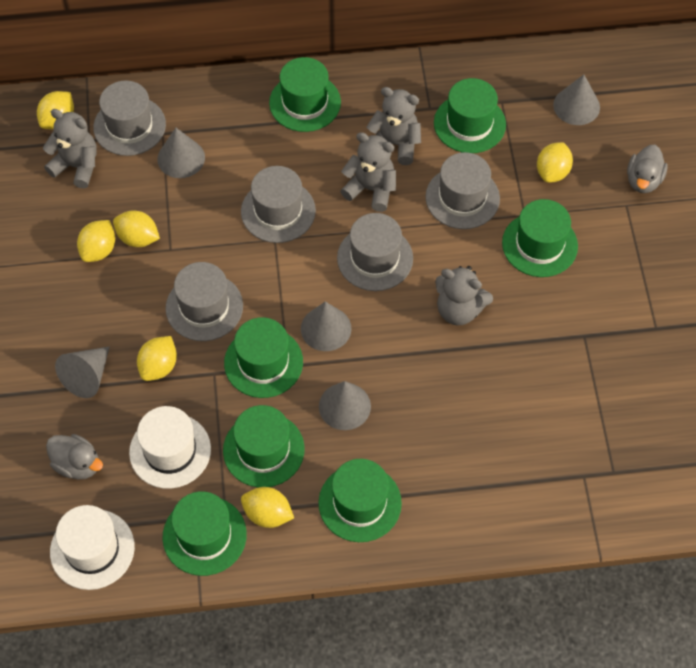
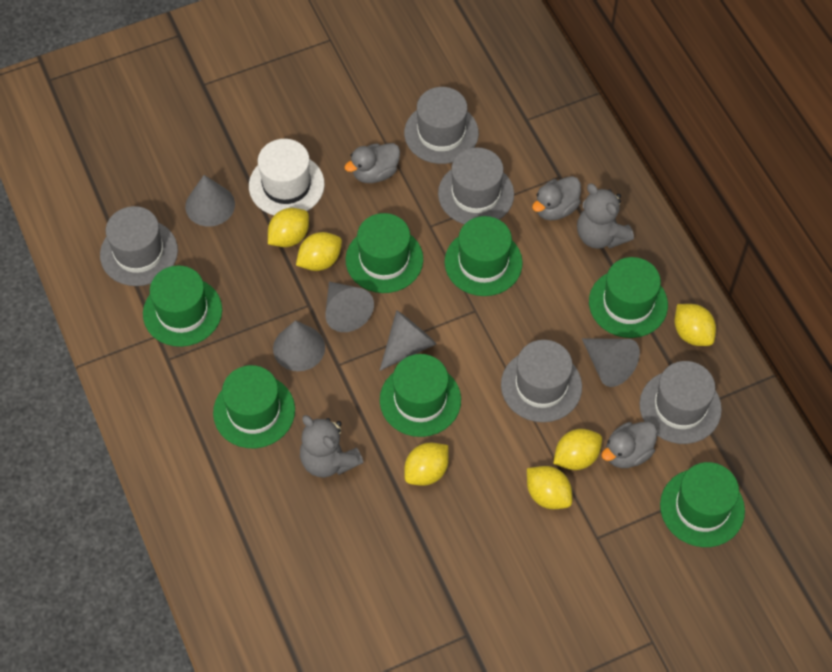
grey duck: 2 -> 3
grey teddy bear: 4 -> 2
white hat: 2 -> 1

